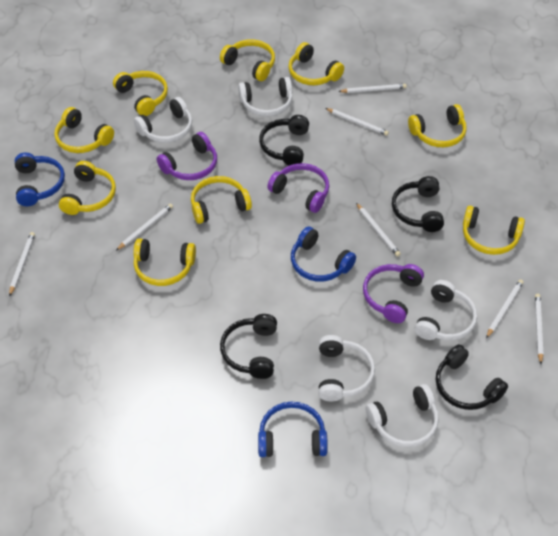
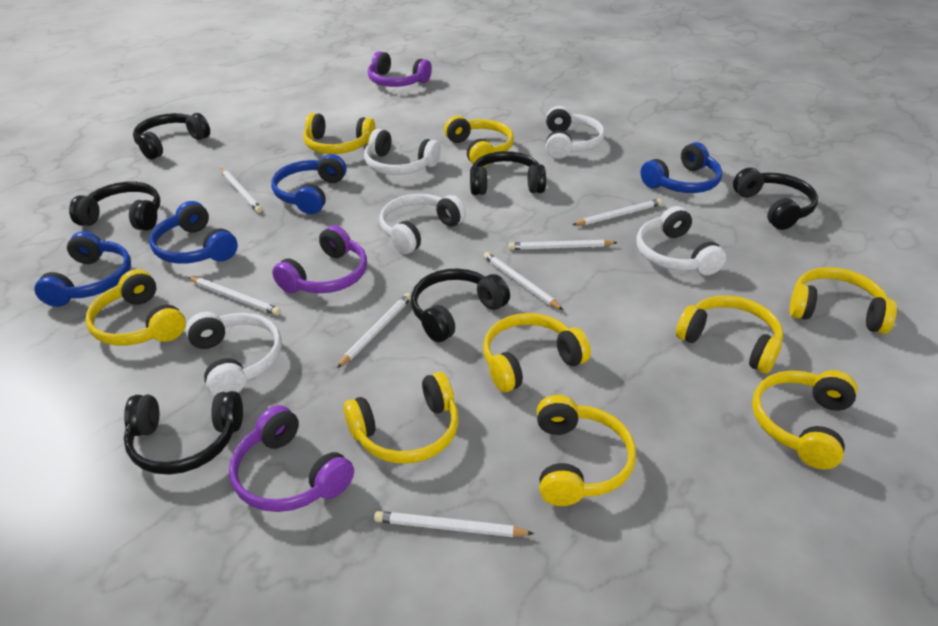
black headphones: 4 -> 6
blue headphones: 3 -> 4

